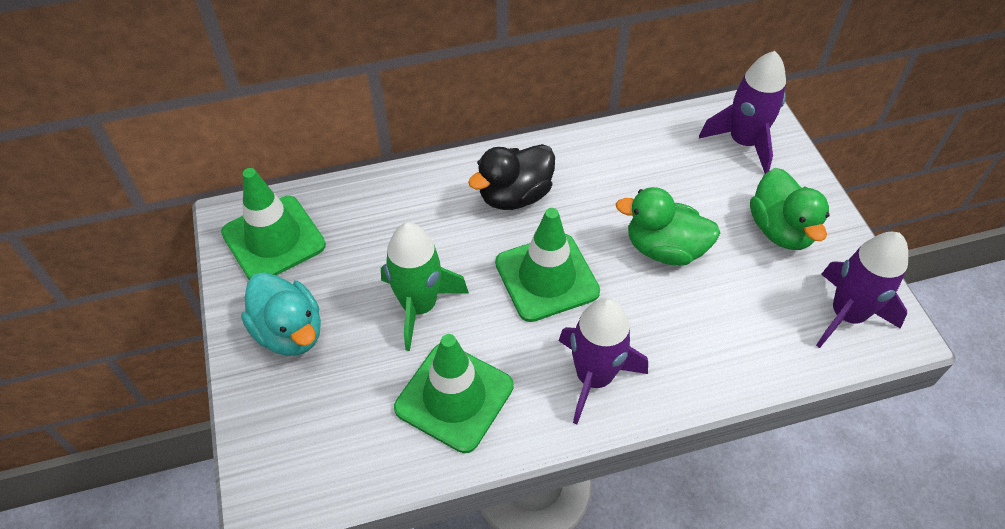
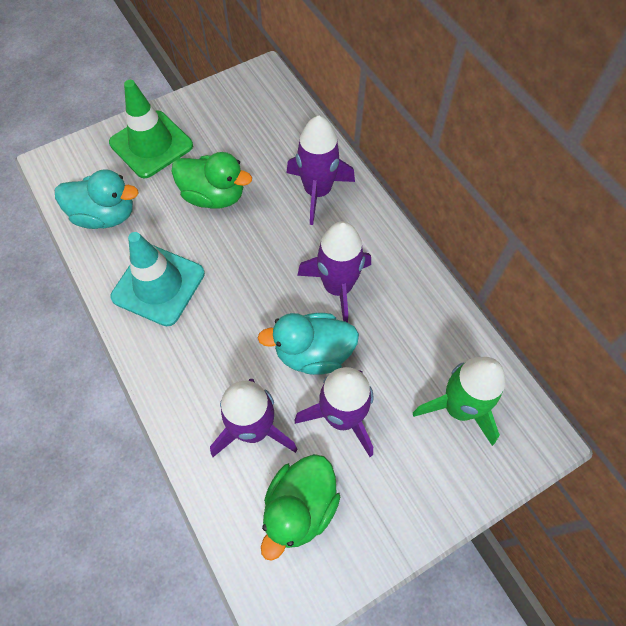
black duck: 1 -> 0
green traffic cone: 3 -> 1
purple rocket: 3 -> 4
turquoise duck: 1 -> 2
turquoise traffic cone: 0 -> 1

